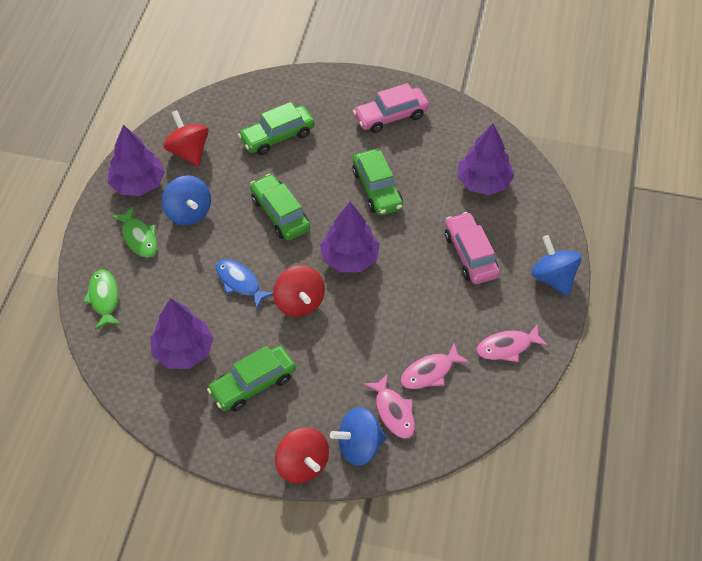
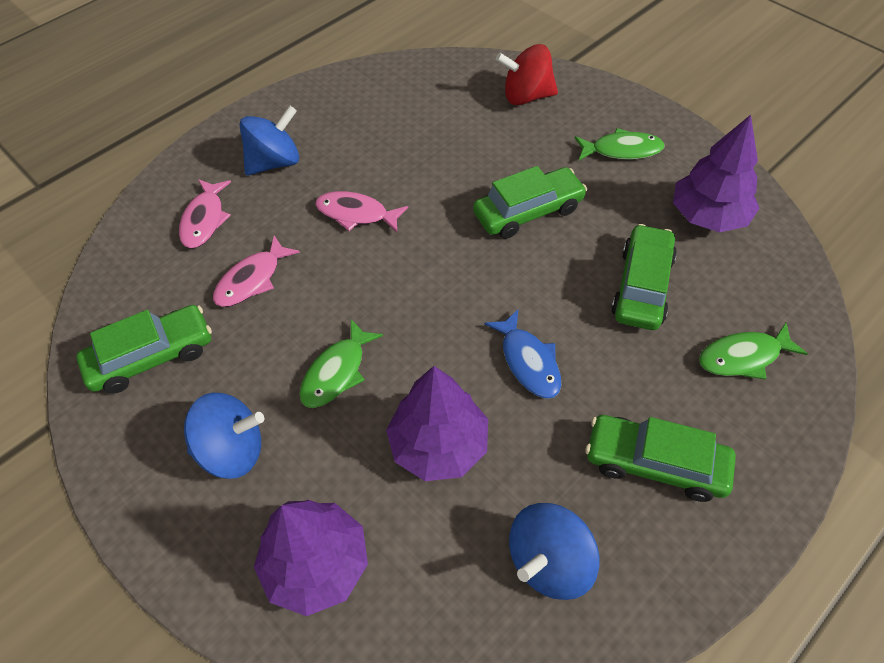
green fish: 2 -> 3
pink car: 2 -> 0
purple tree: 4 -> 3
red spinning top: 3 -> 1

